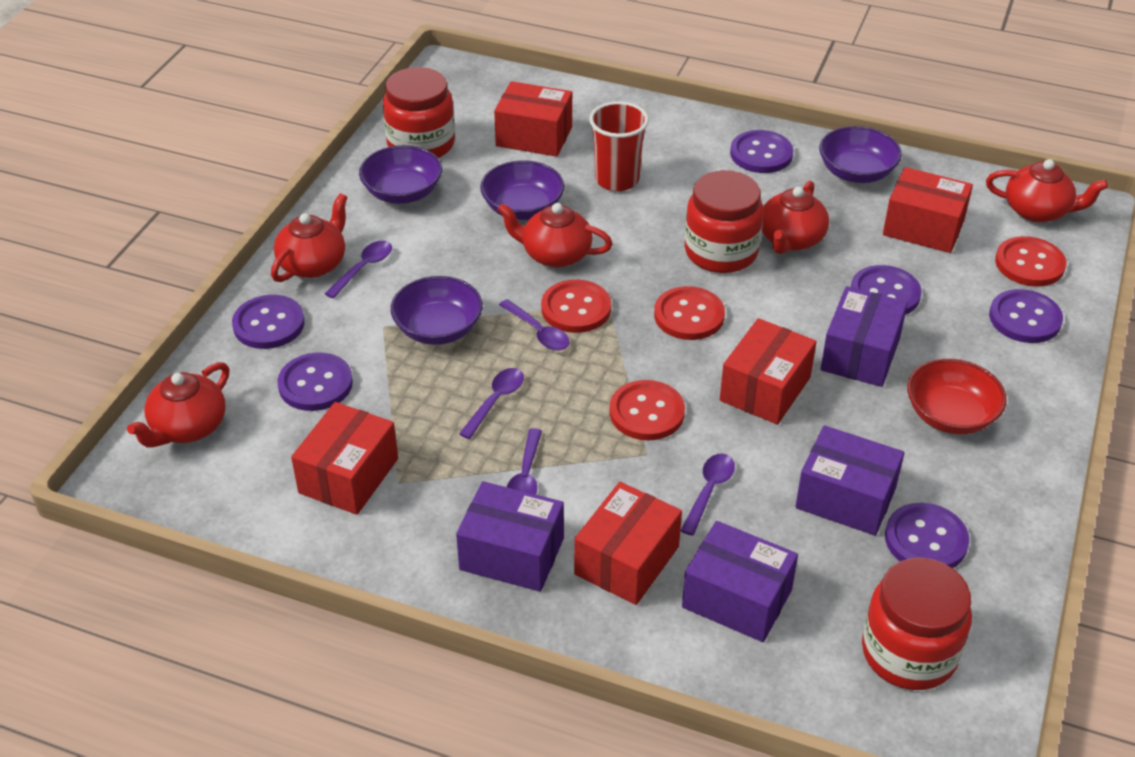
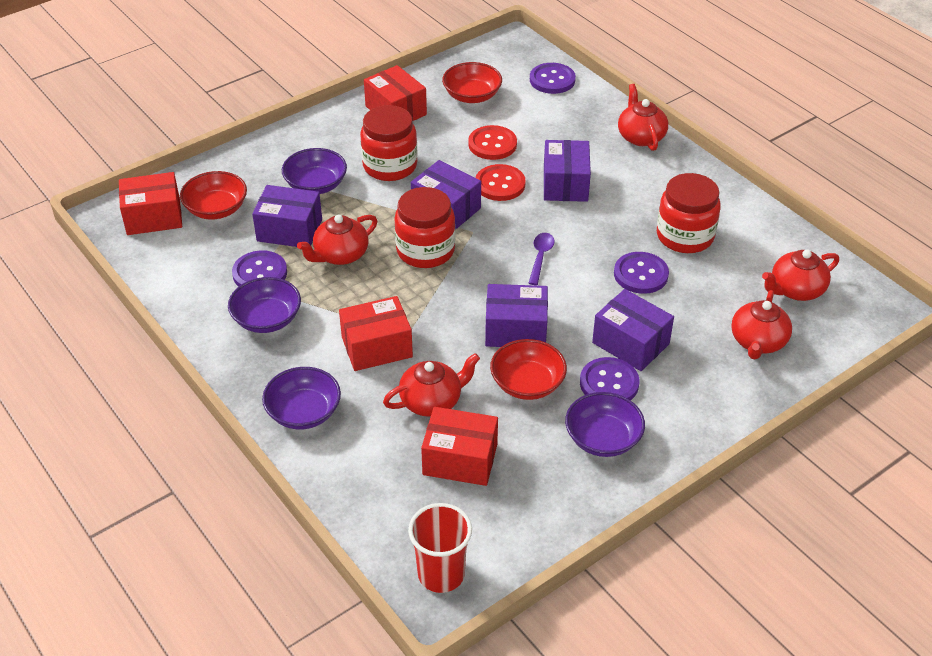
purple box: 4 -> 5
purple button: 6 -> 4
purple spoon: 5 -> 1
red bowl: 1 -> 3
red box: 5 -> 4
red button: 4 -> 2

